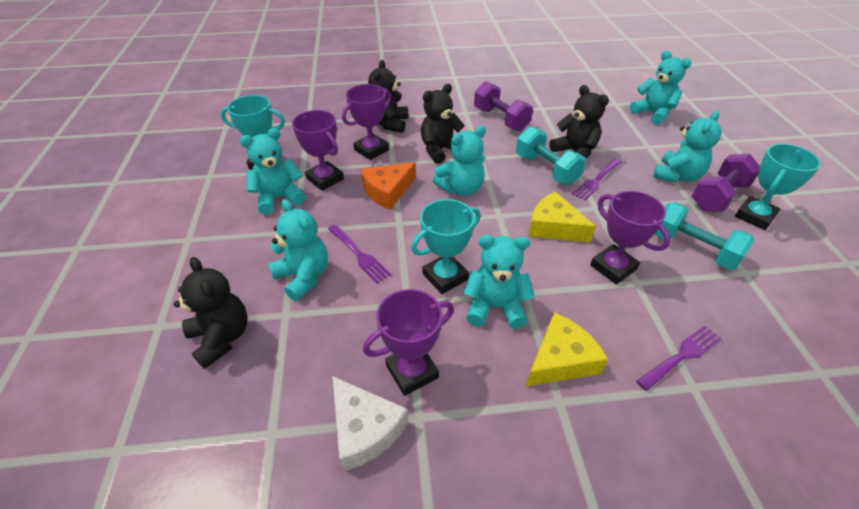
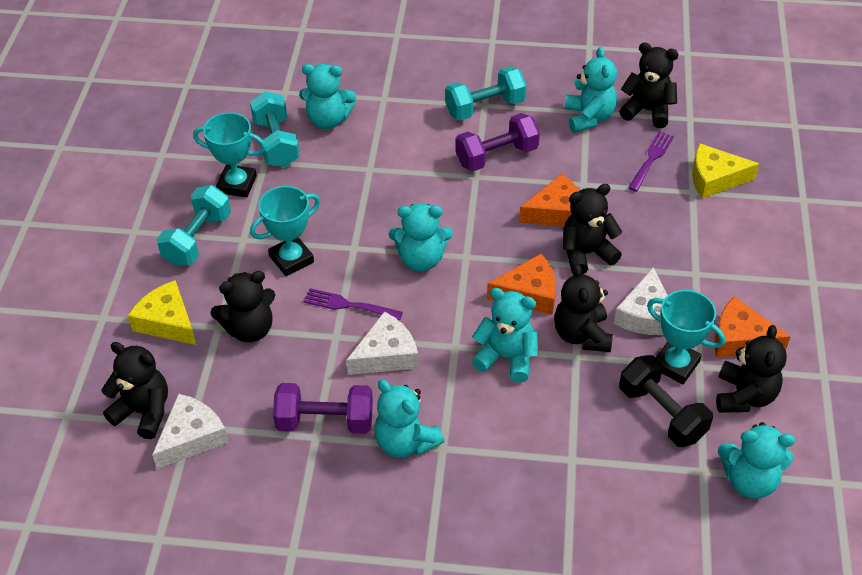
black dumbbell: 0 -> 1
black teddy bear: 4 -> 6
orange cheese: 1 -> 3
purple fork: 3 -> 2
purple trophy: 4 -> 0
turquoise dumbbell: 2 -> 3
white cheese: 1 -> 3

